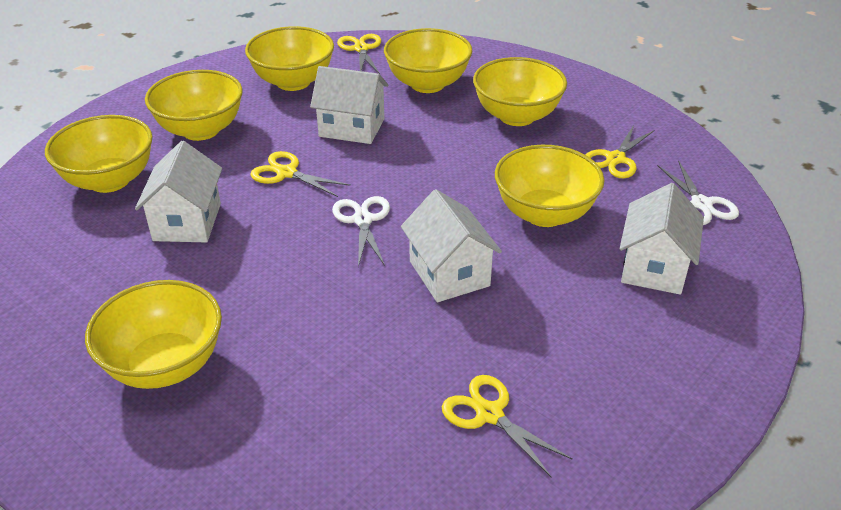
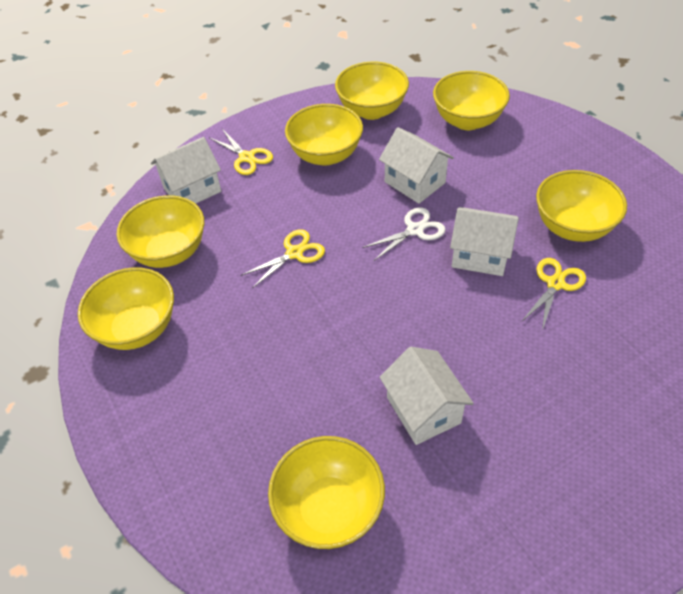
white scissors: 2 -> 1
yellow scissors: 4 -> 3

